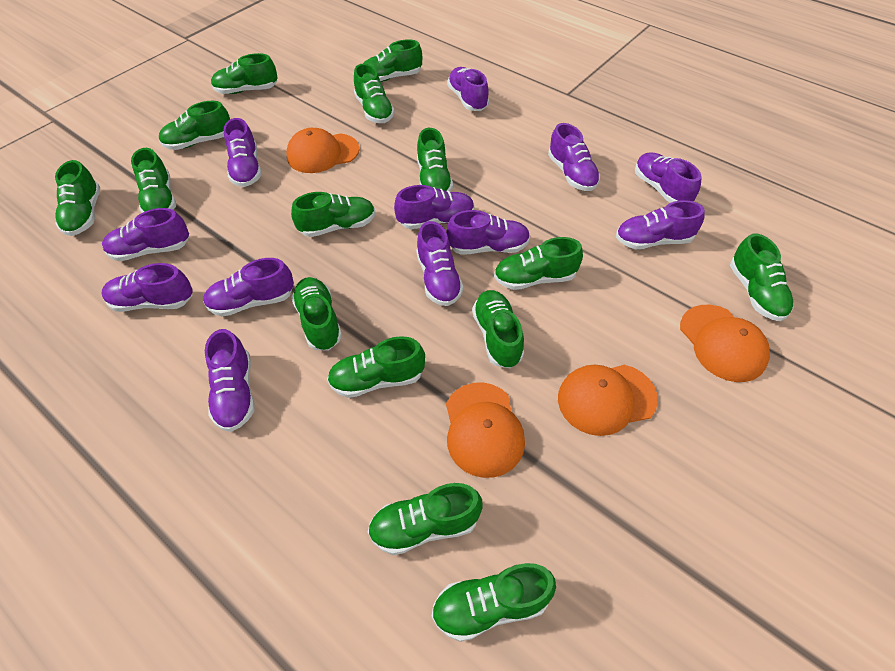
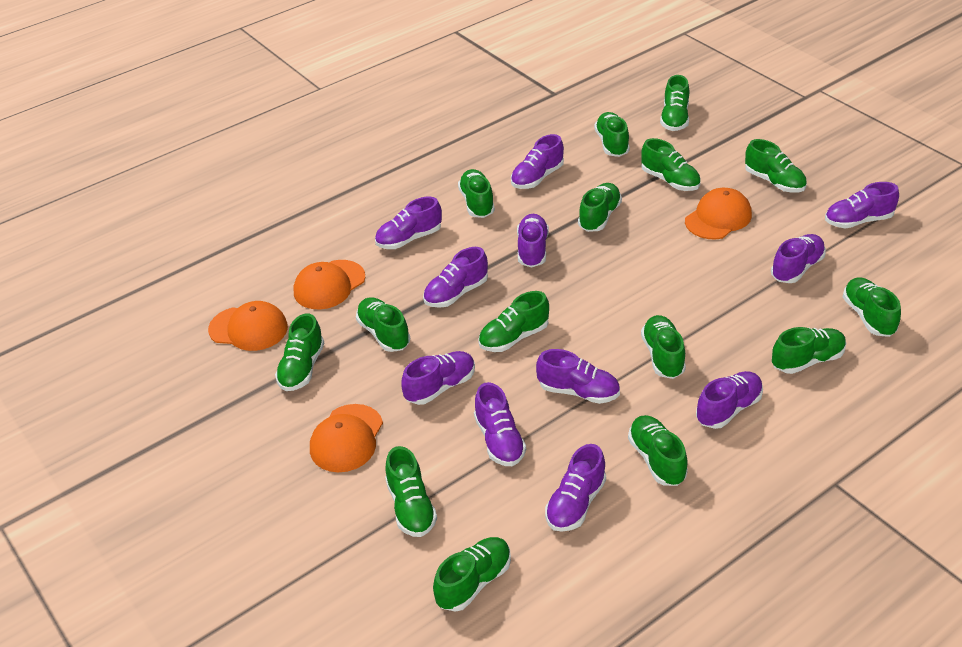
purple shoe: 12 -> 11

